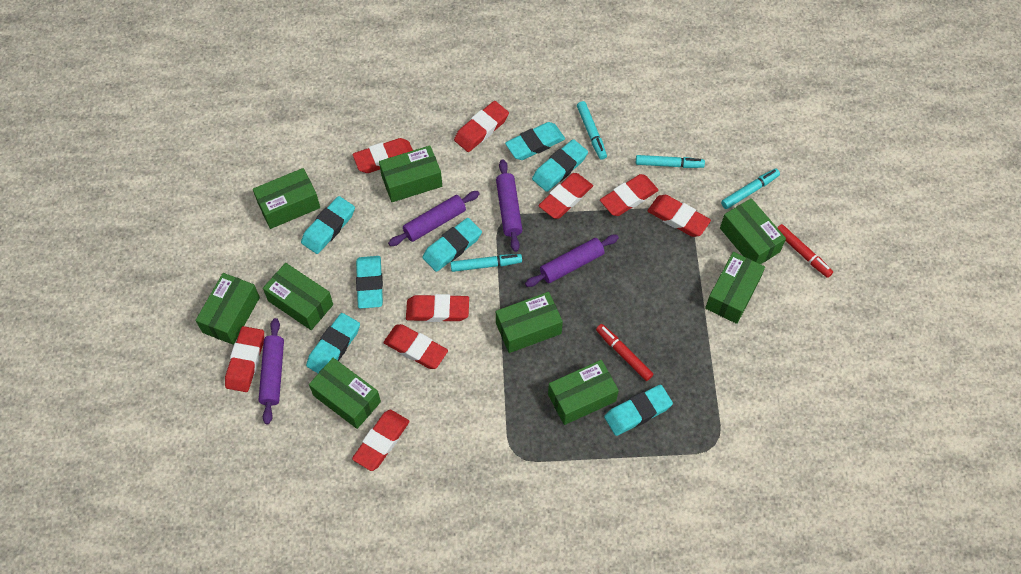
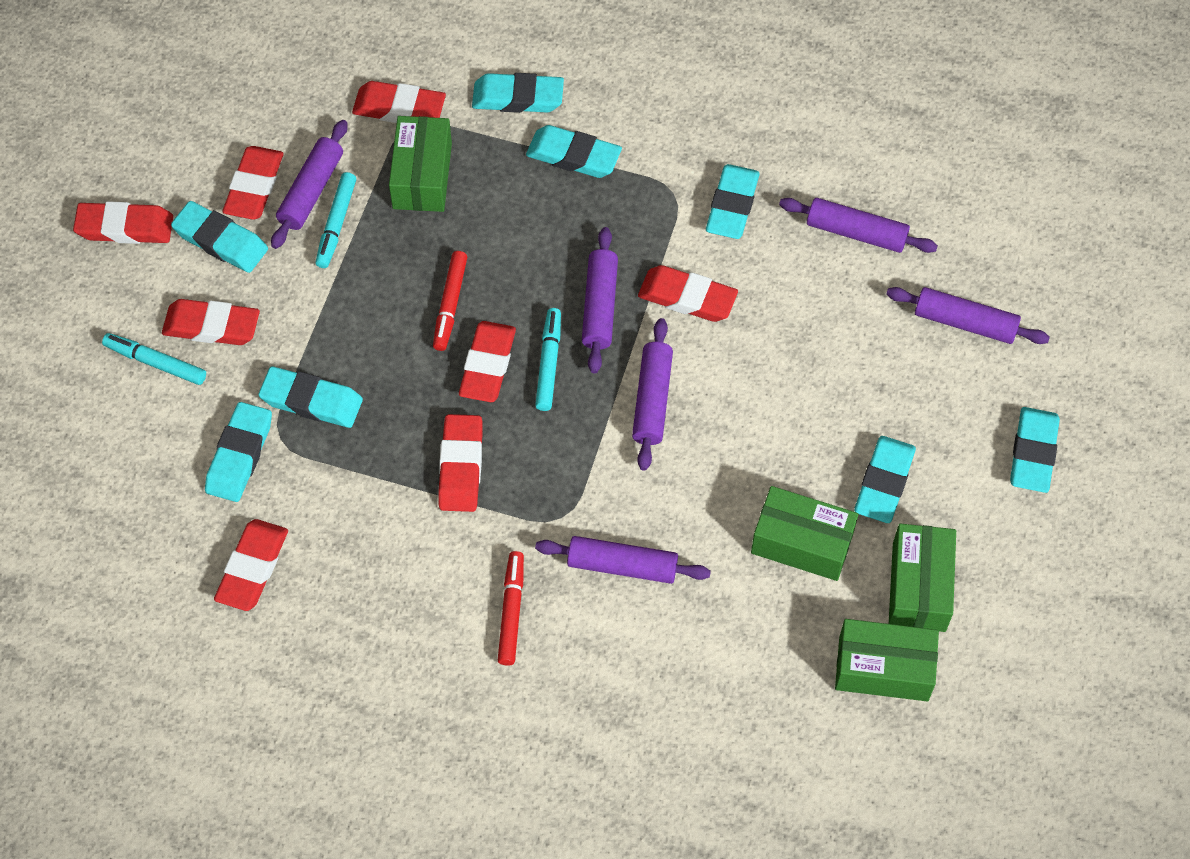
green box: 9 -> 4
purple rolling pin: 4 -> 6
red eraser: 9 -> 8
turquoise eraser: 7 -> 8
turquoise marker: 4 -> 3

